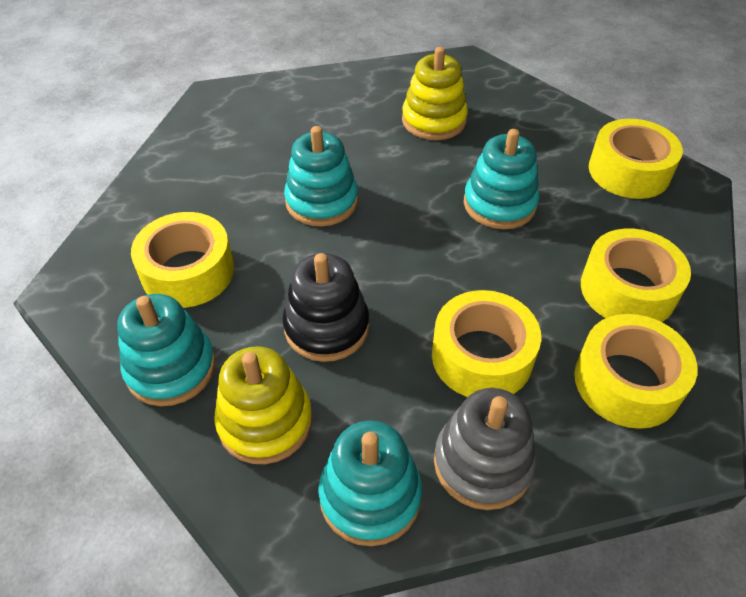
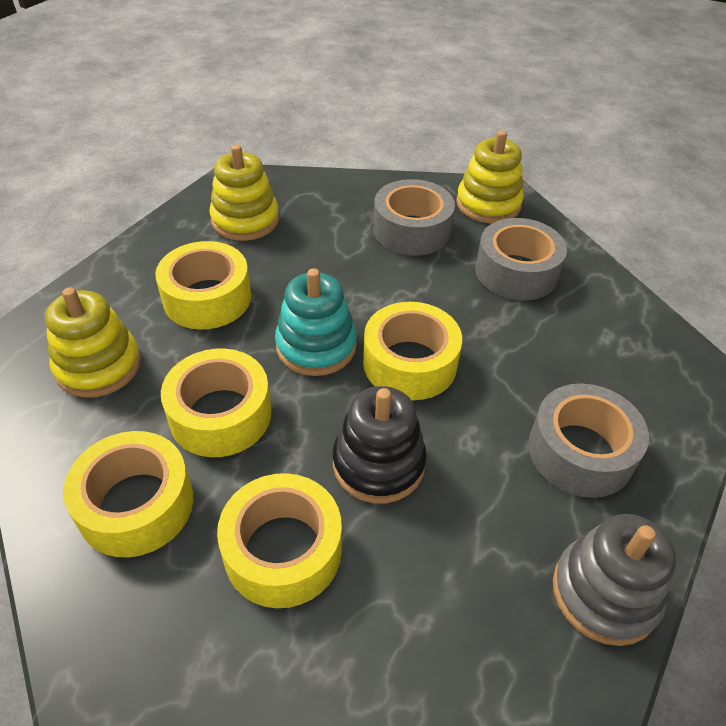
grey tape: 0 -> 3
turquoise stacking toy: 4 -> 1
yellow stacking toy: 2 -> 3

